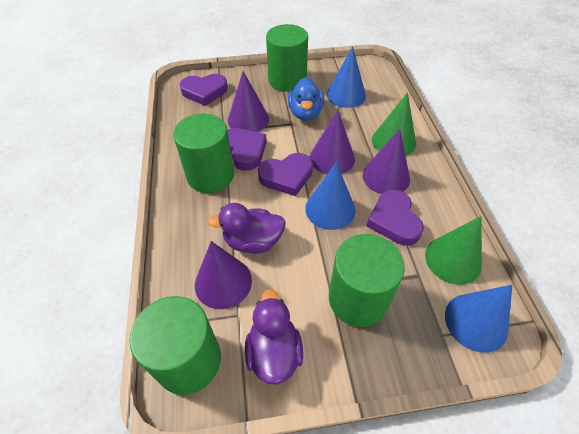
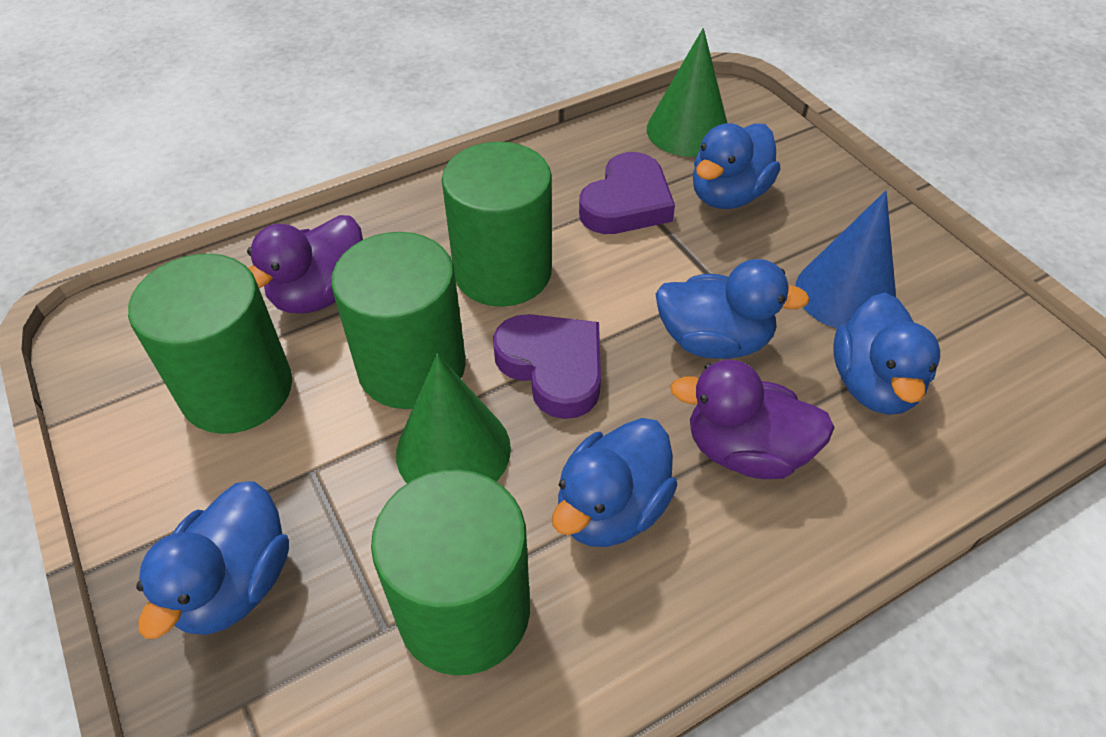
blue cone: 3 -> 1
blue duck: 1 -> 5
purple cone: 4 -> 0
purple heart: 4 -> 2

